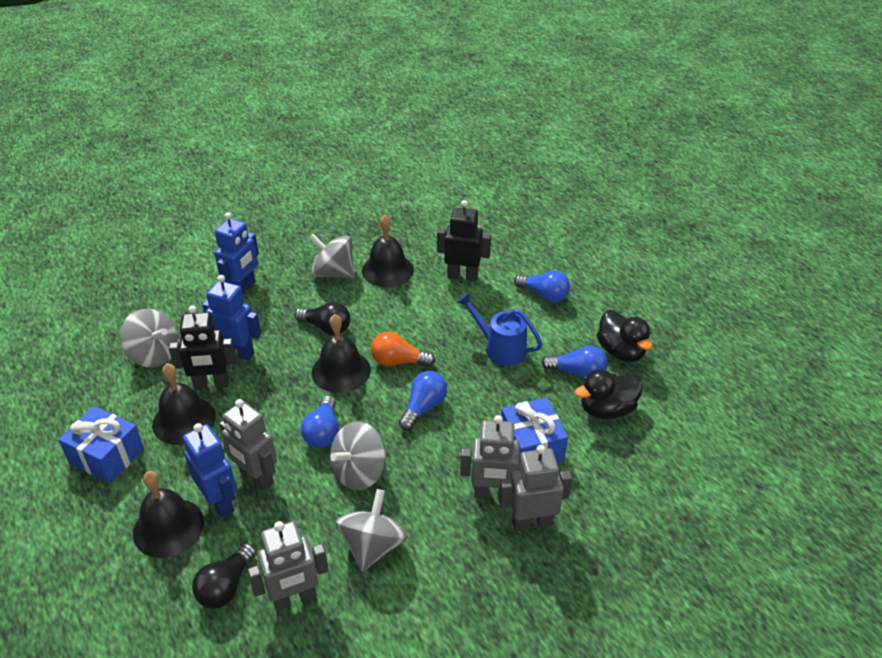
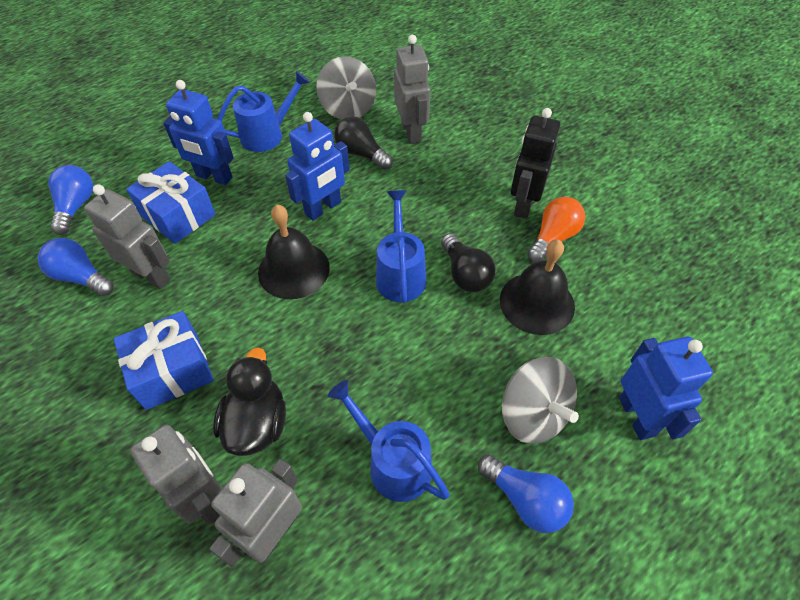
black bell: 4 -> 2
black duck: 2 -> 1
black robot: 2 -> 1
blue light bulb: 4 -> 3
blue watering can: 1 -> 3
grey spinning top: 4 -> 2

